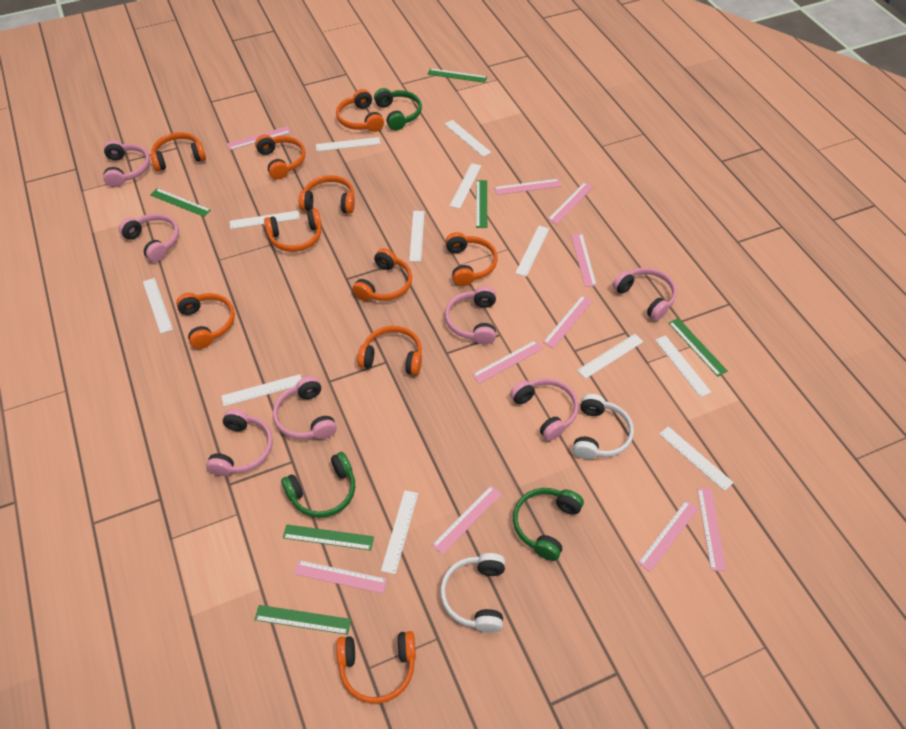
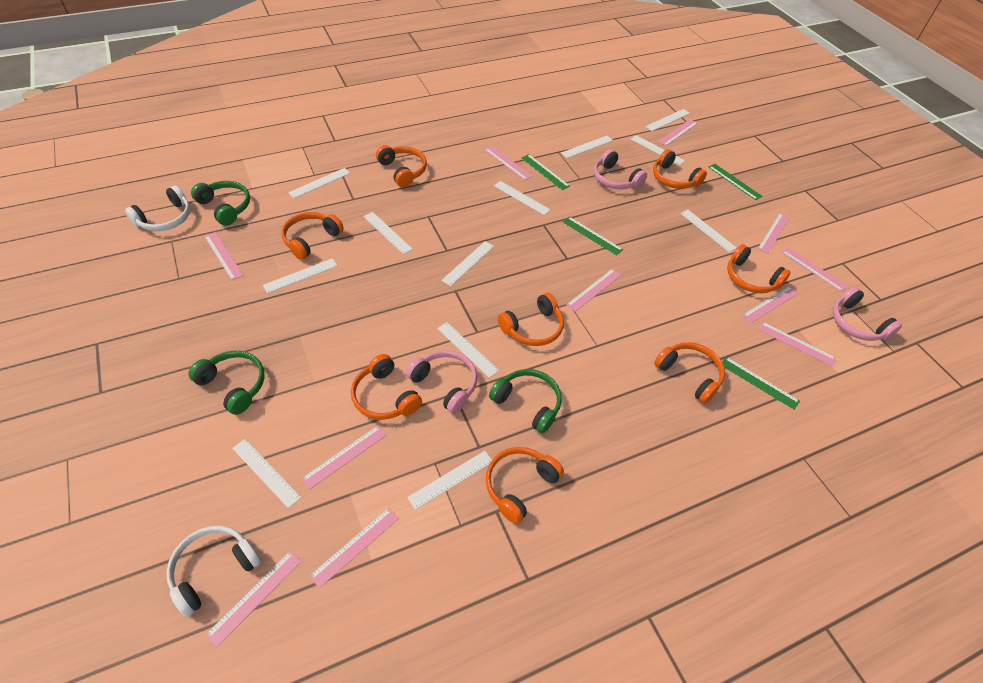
green ruler: 6 -> 4
orange headphones: 10 -> 8
pink headphones: 7 -> 3
pink ruler: 10 -> 11

